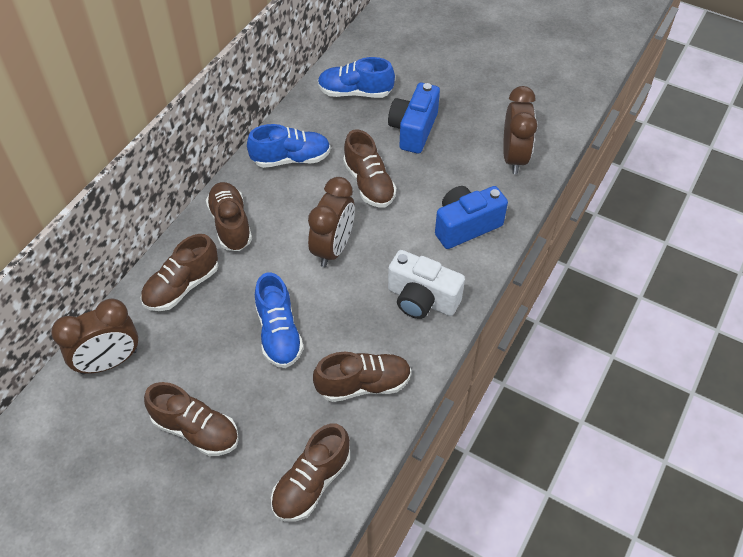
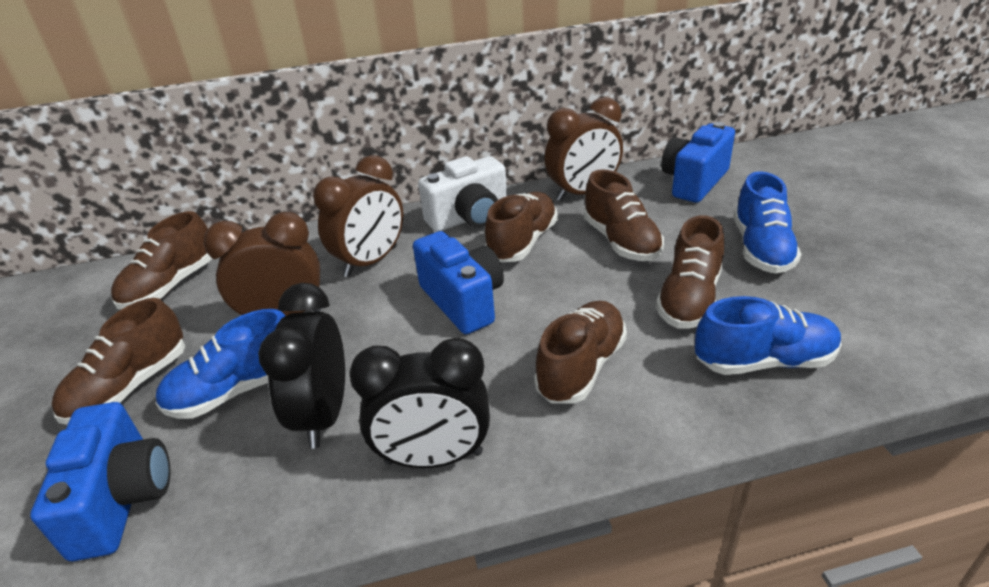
black clock: 0 -> 2
blue camera: 2 -> 3

